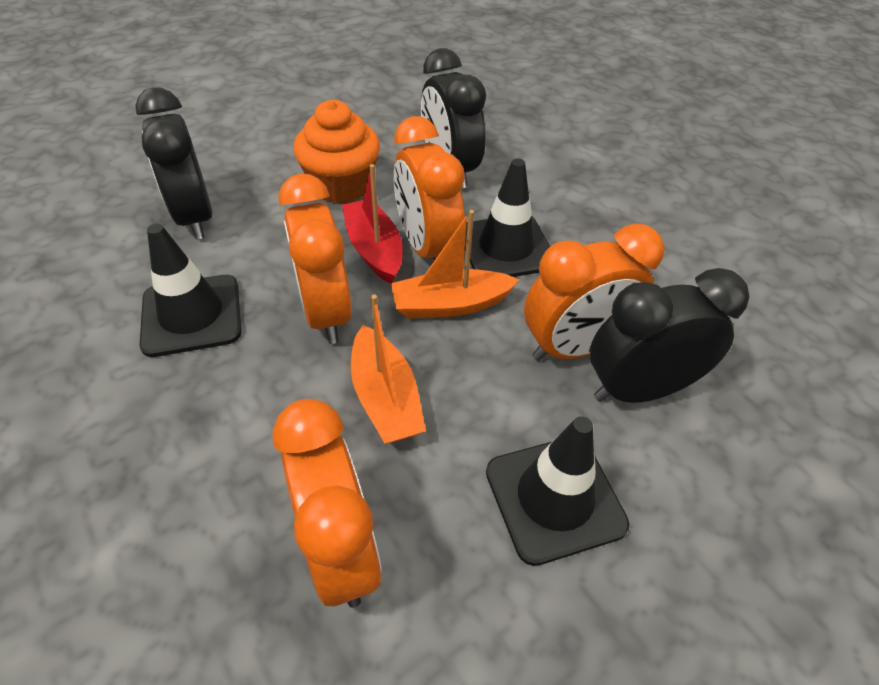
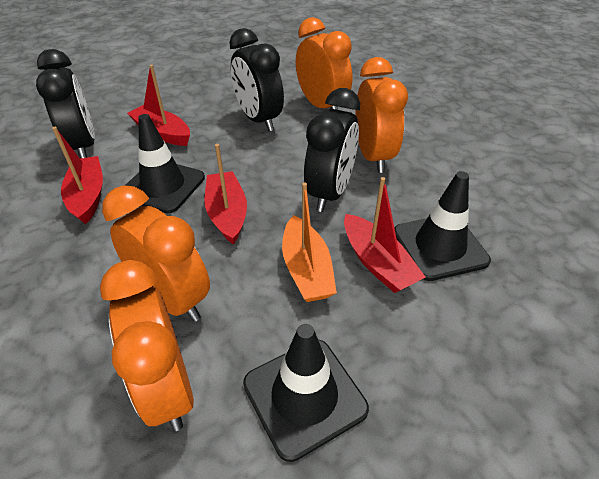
orange boat: 2 -> 1
orange cupcake: 1 -> 0
red boat: 1 -> 4

